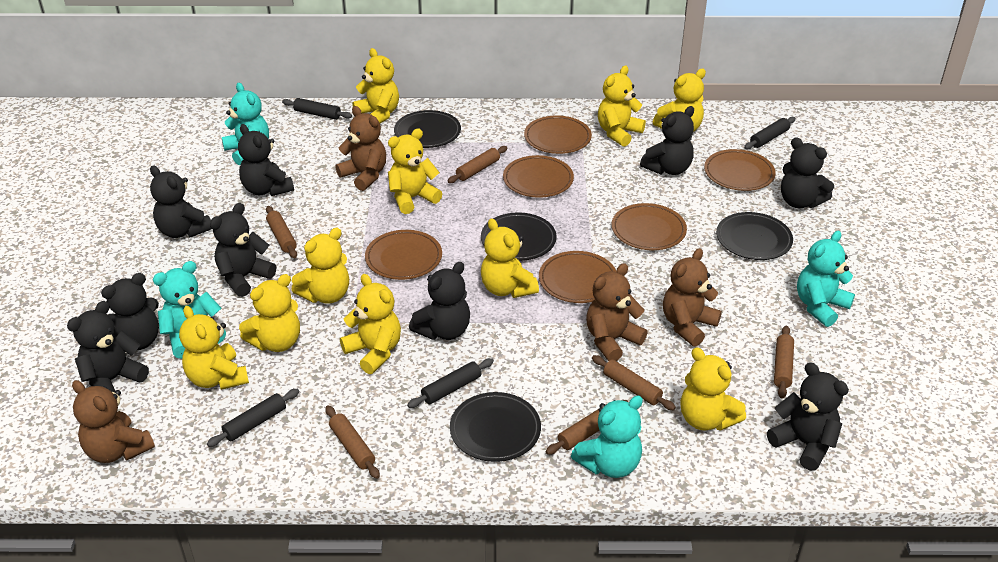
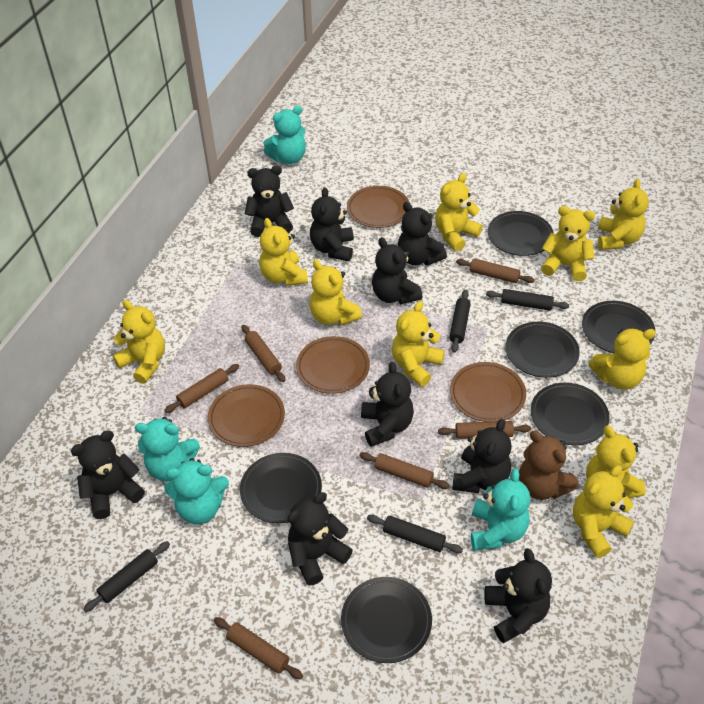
black plate: 4 -> 6
brown plate: 6 -> 4
brown teddy bear: 4 -> 1

